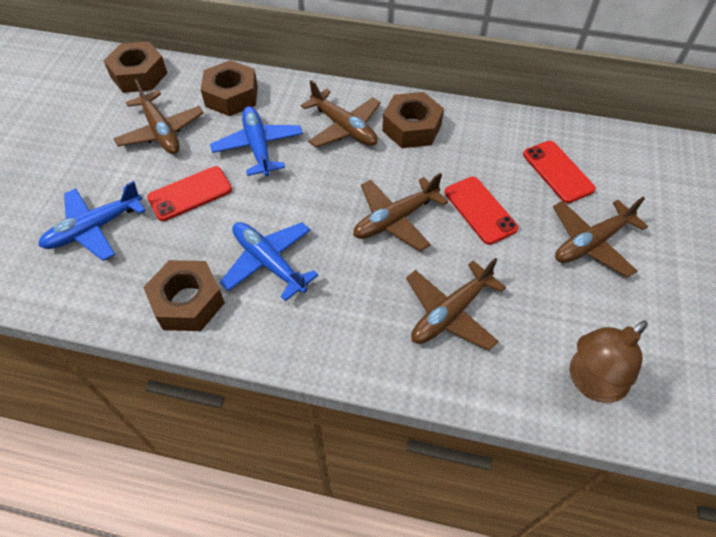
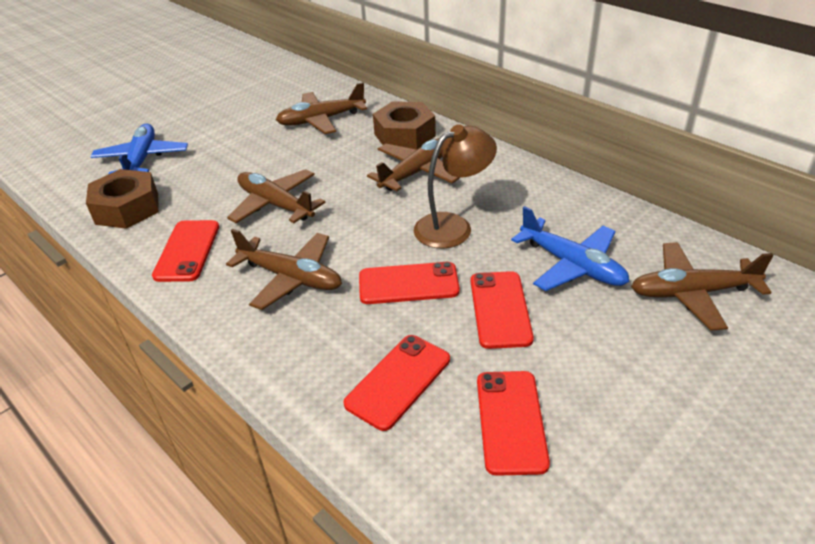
blue plane: 3 -> 2
brown nut: 4 -> 2
red phone: 3 -> 5

